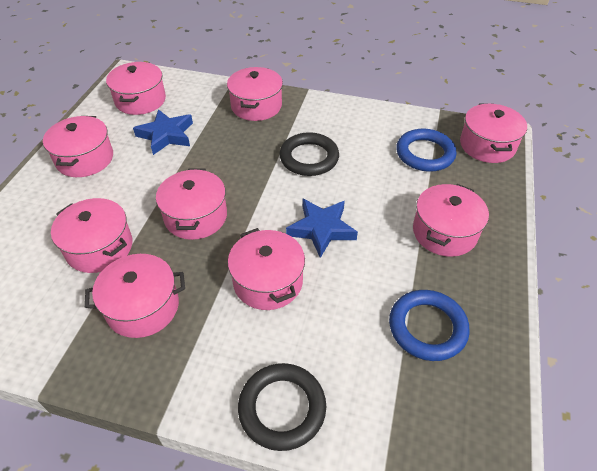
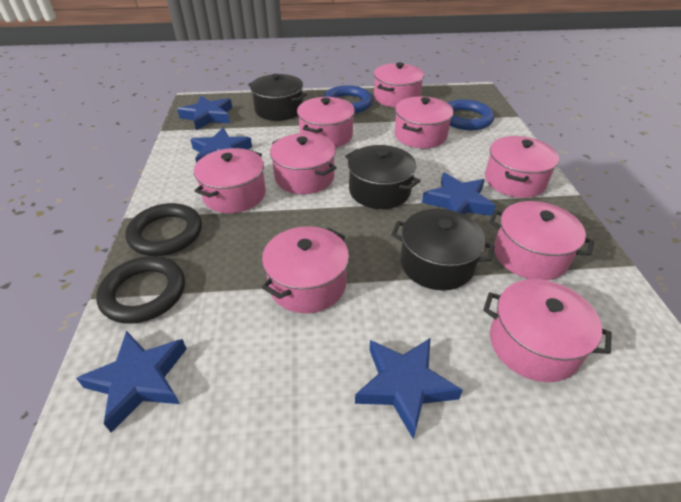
black pot: 0 -> 3
blue star: 2 -> 5

